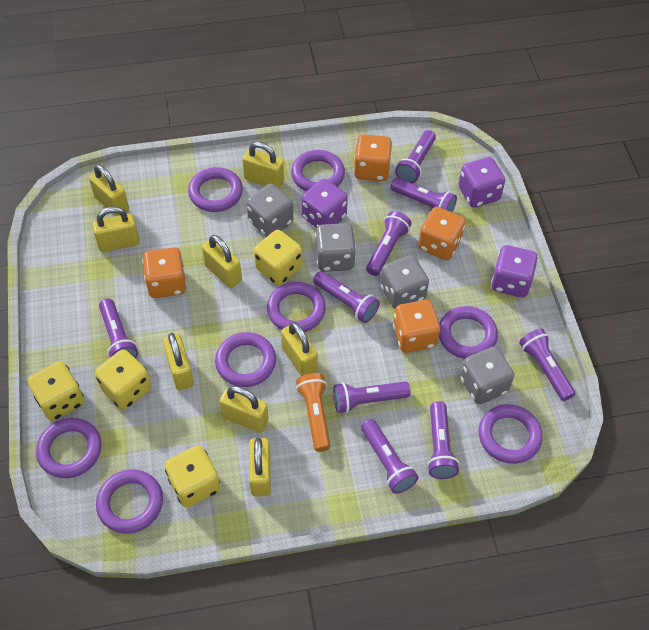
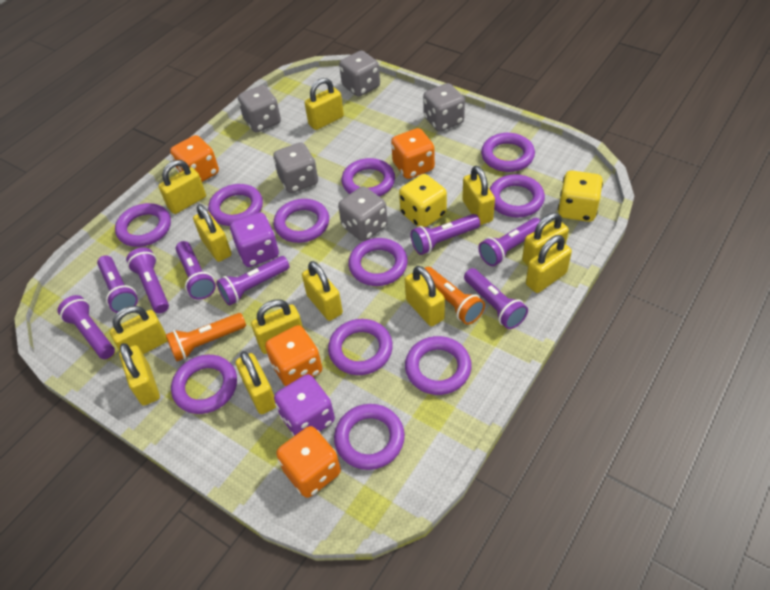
grey dice: 4 -> 5
orange flashlight: 1 -> 2
purple dice: 3 -> 2
purple flashlight: 9 -> 8
purple ring: 8 -> 11
yellow dice: 4 -> 2
yellow padlock: 8 -> 12

